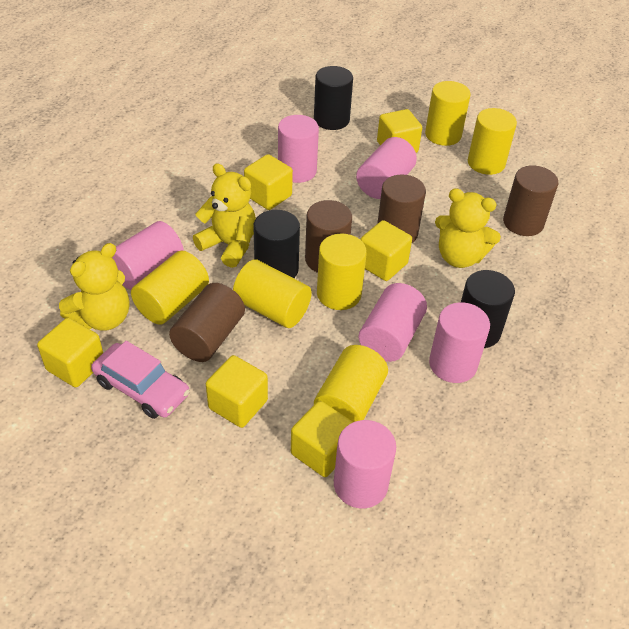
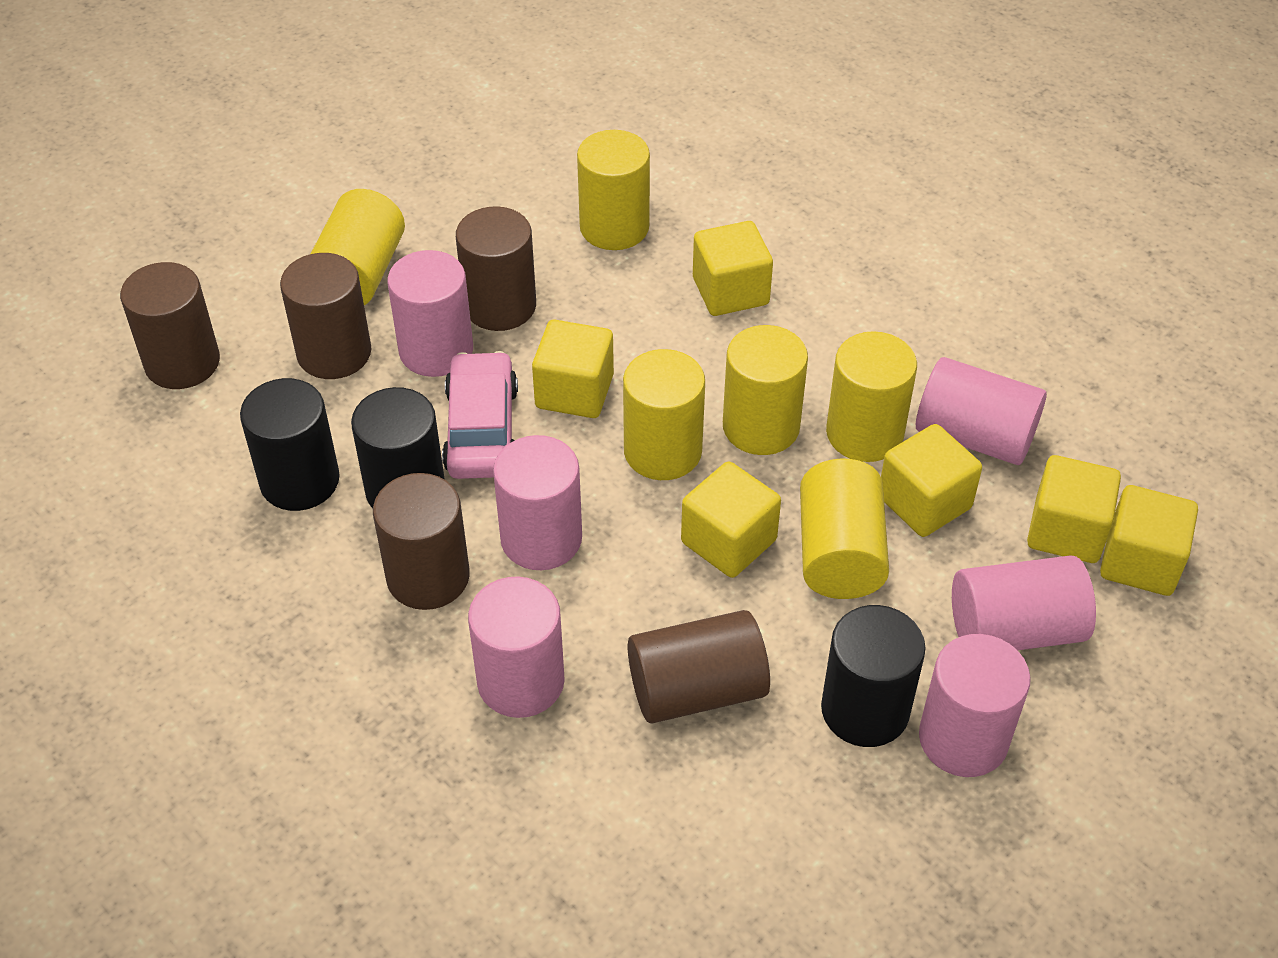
brown cylinder: 4 -> 5
yellow teddy bear: 3 -> 0

